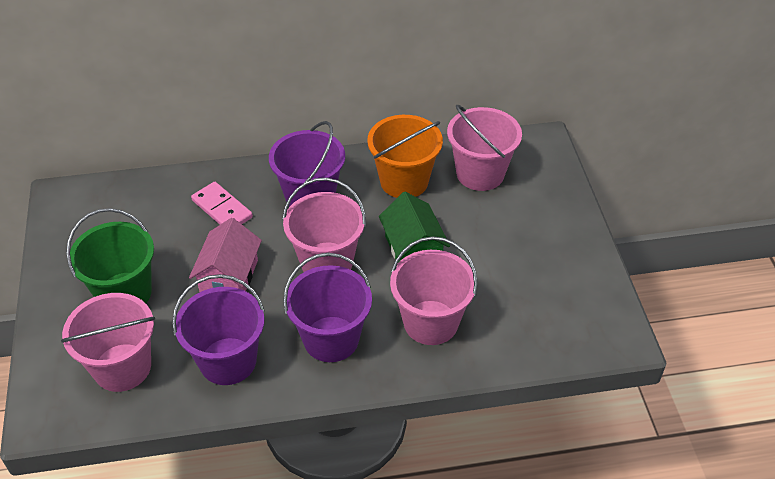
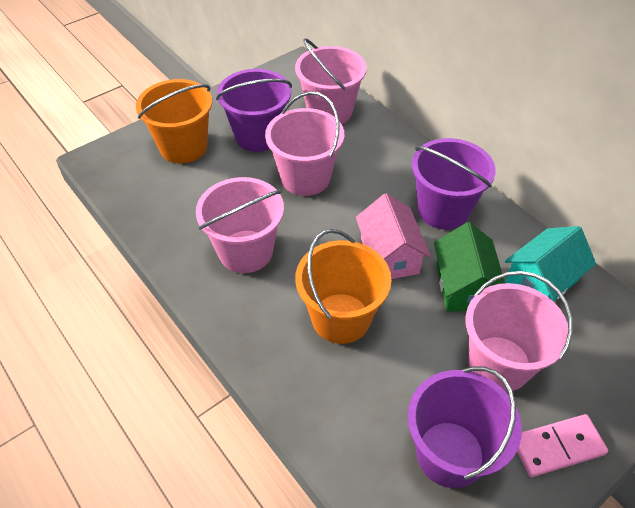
green bucket: 1 -> 0
orange bucket: 1 -> 2
turquoise house: 0 -> 1

